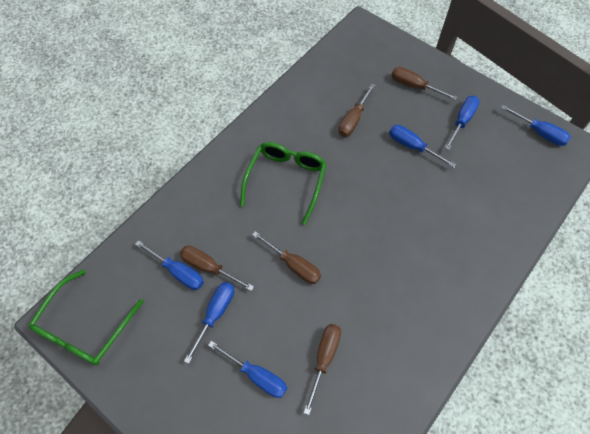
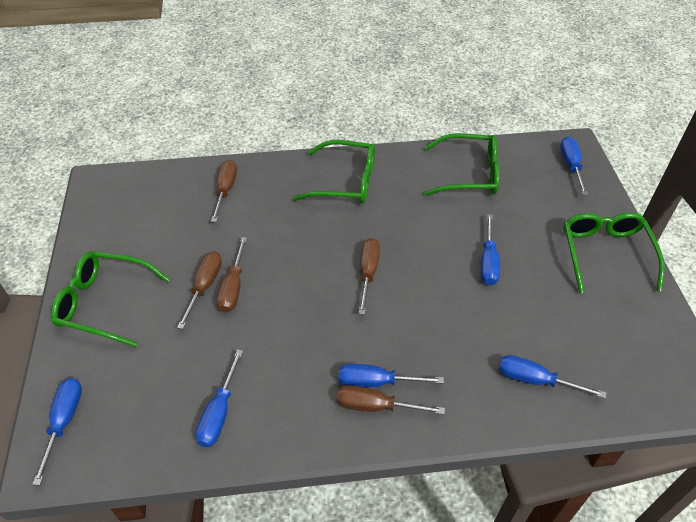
green glasses: 2 -> 4

